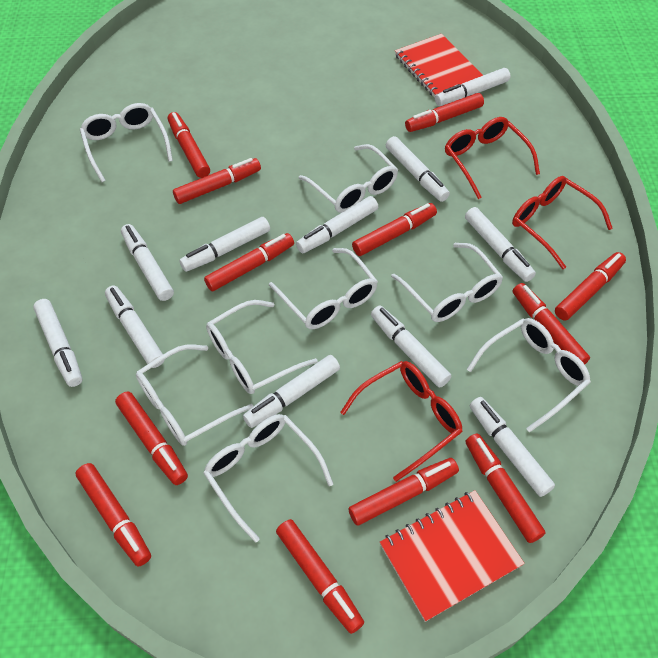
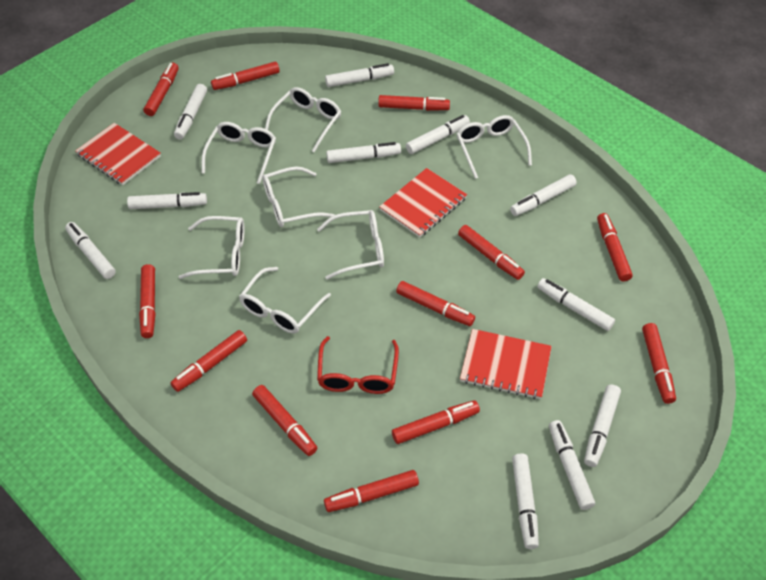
red glasses: 3 -> 1
red notebook: 2 -> 3
white glasses: 8 -> 7

